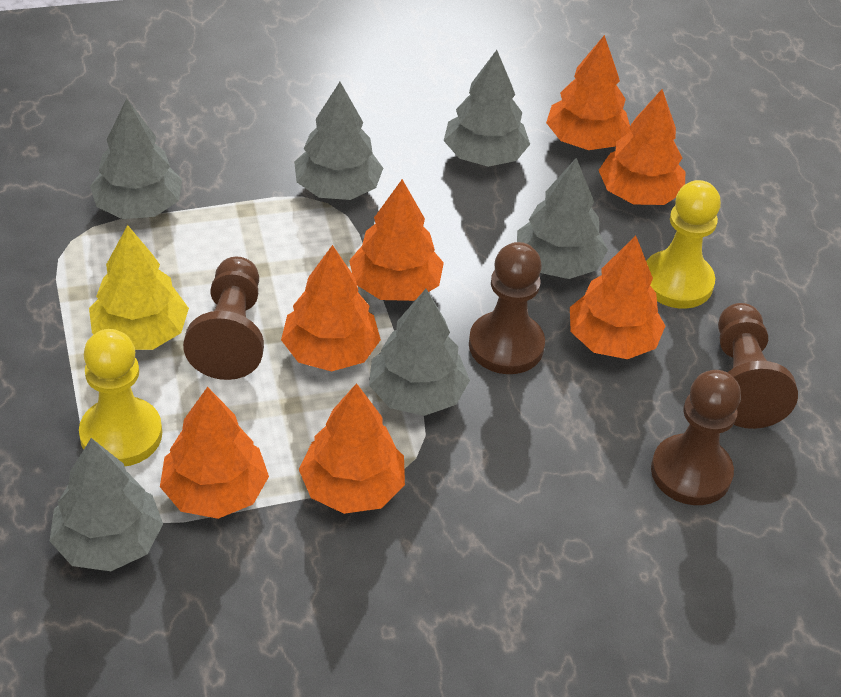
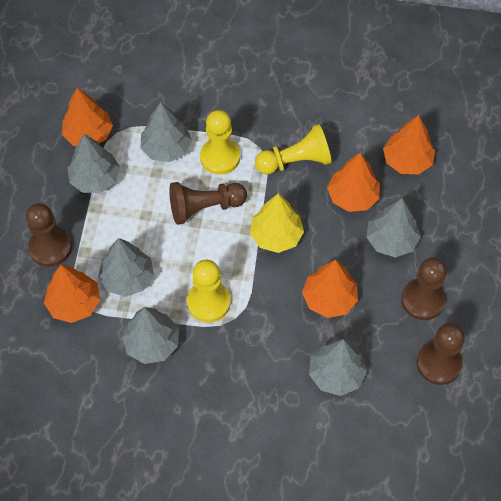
orange tree: 7 -> 5
yellow pawn: 2 -> 3

